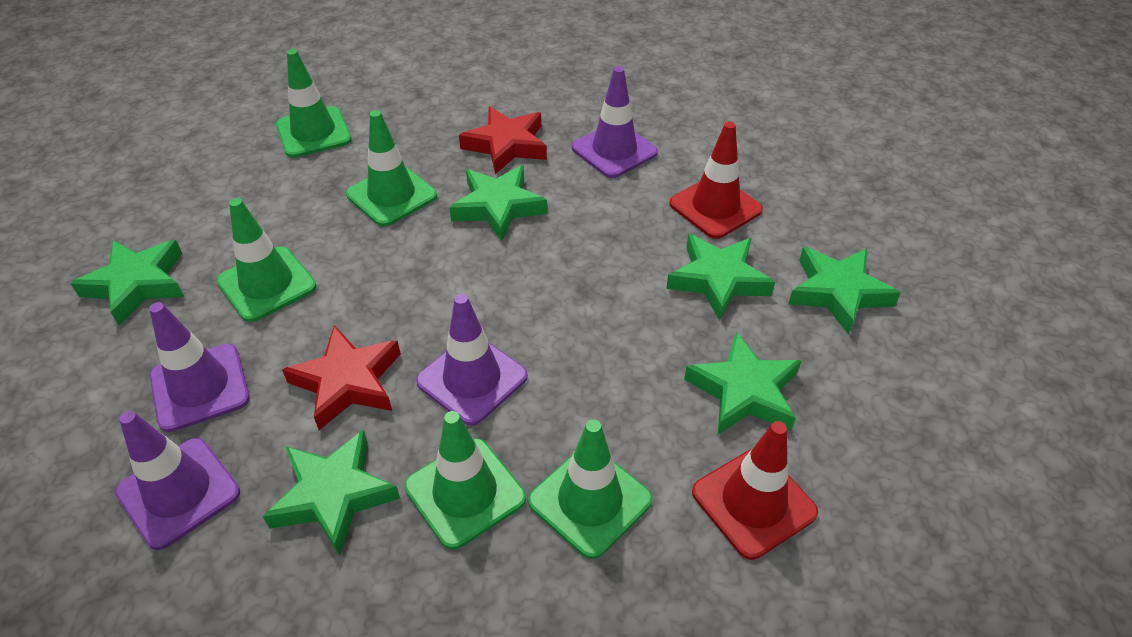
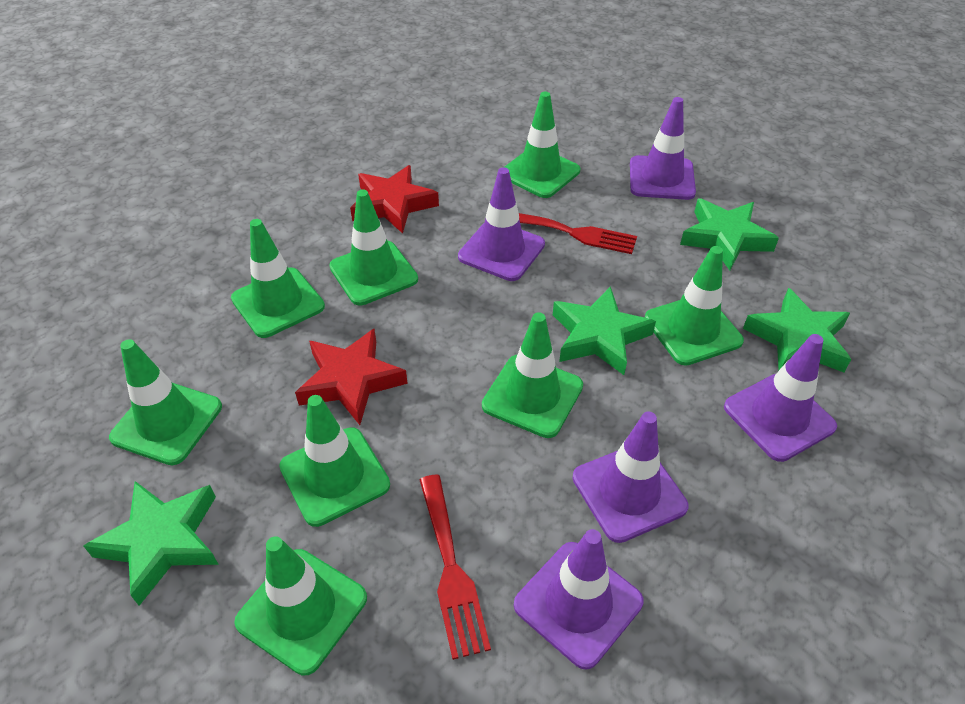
green star: 6 -> 4
green traffic cone: 5 -> 8
purple traffic cone: 4 -> 5
red fork: 0 -> 2
red traffic cone: 2 -> 0

